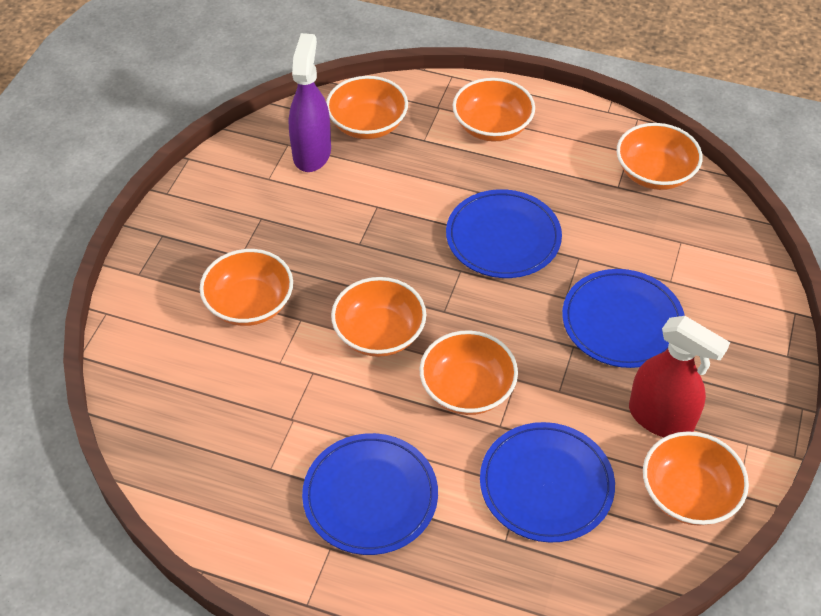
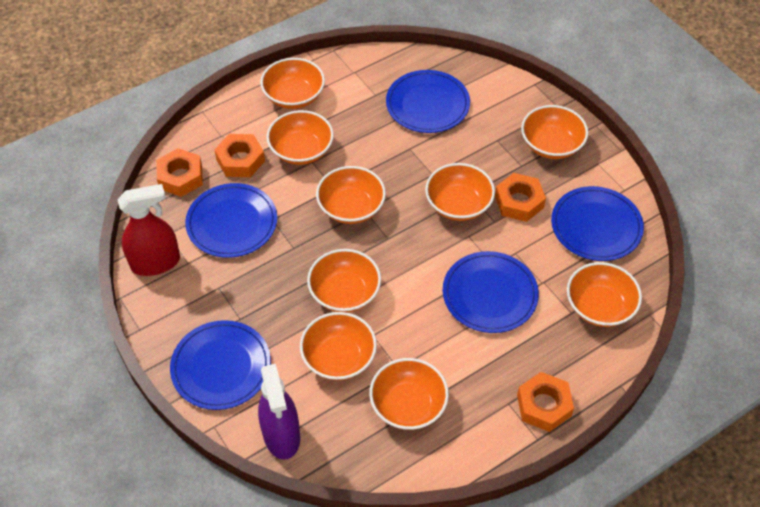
blue plate: 4 -> 5
orange bowl: 7 -> 9
orange nut: 0 -> 4

